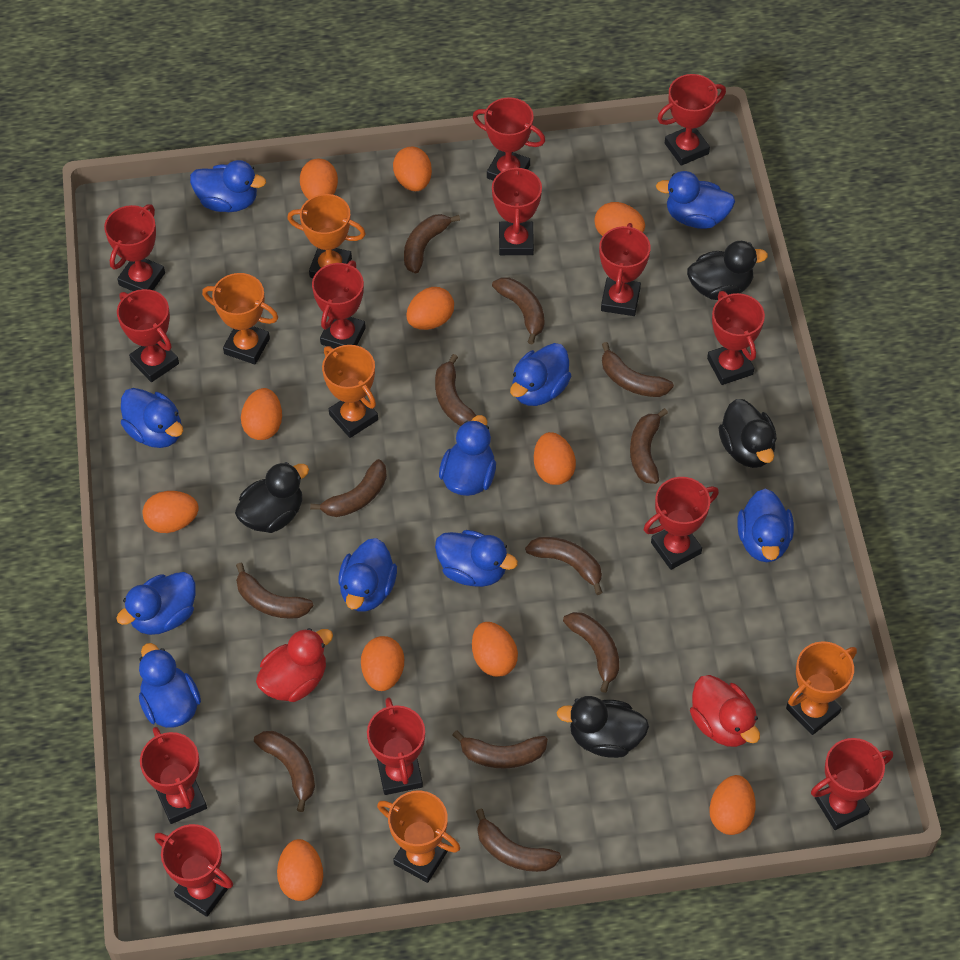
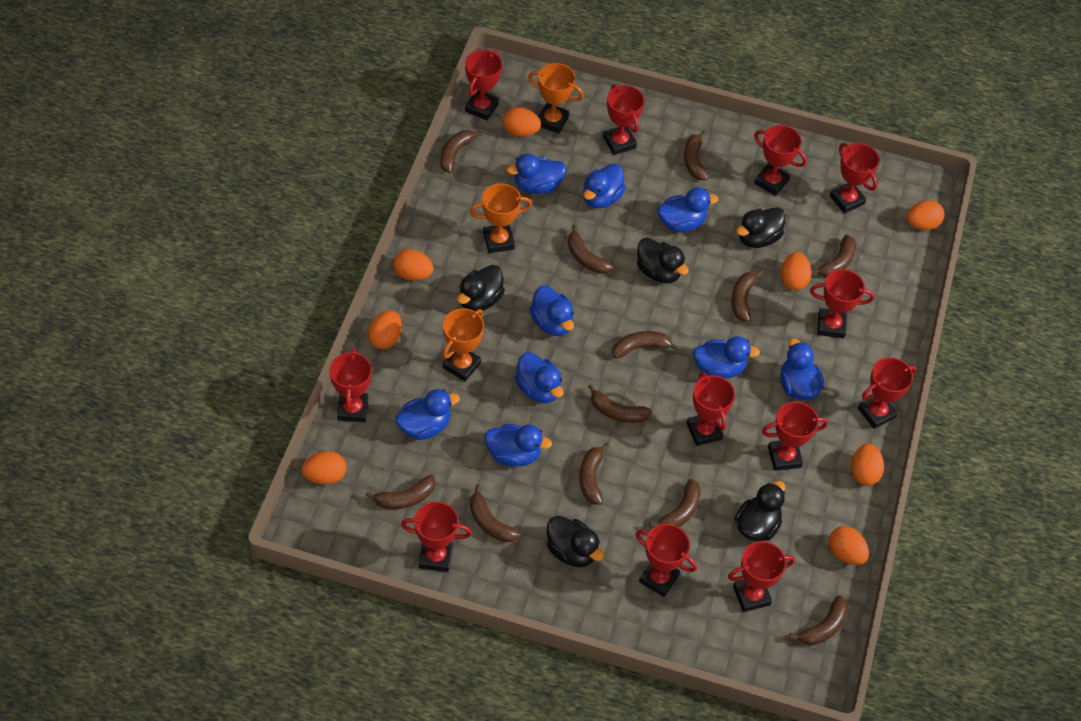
black duck: 4 -> 5
blue duck: 10 -> 9
orange egg: 11 -> 8
orange trophy: 5 -> 3
red duck: 2 -> 0
red trophy: 13 -> 12

